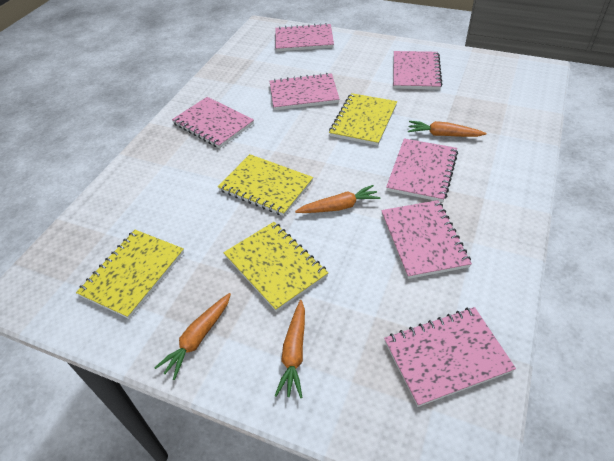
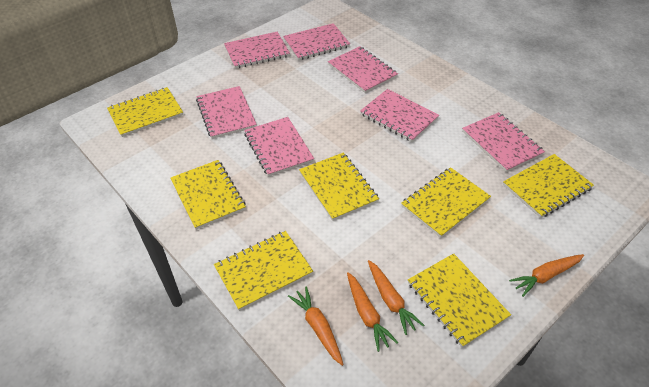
yellow notebook: 4 -> 7

